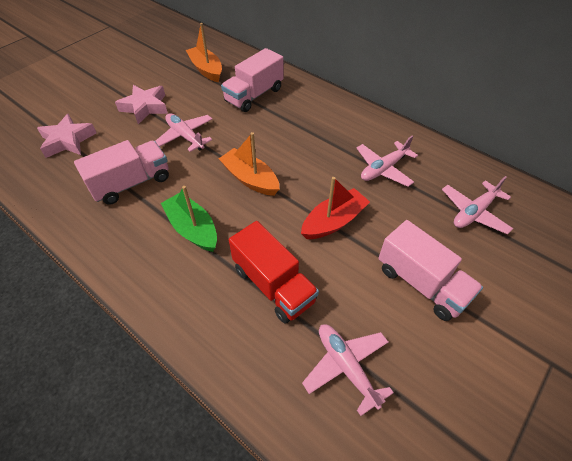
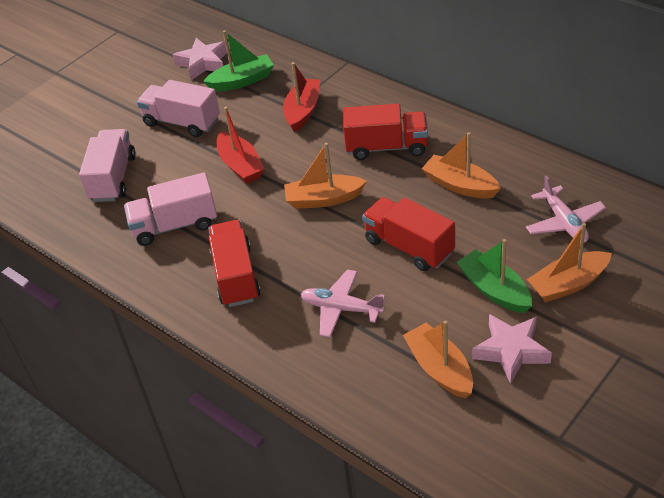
green boat: 1 -> 2
orange boat: 2 -> 4
pink plane: 4 -> 2
red boat: 1 -> 2
red truck: 1 -> 3

